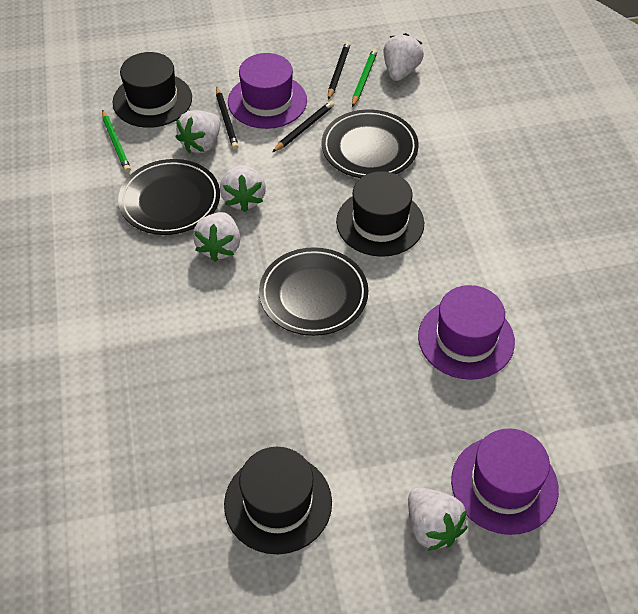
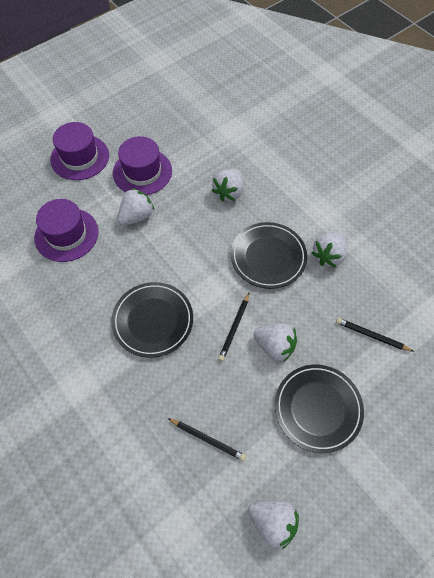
black hat: 3 -> 0
green pencil: 2 -> 0

